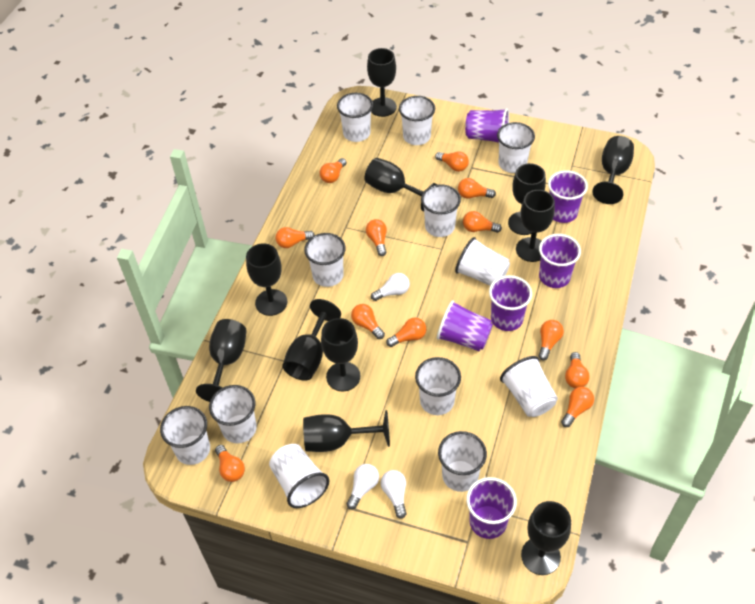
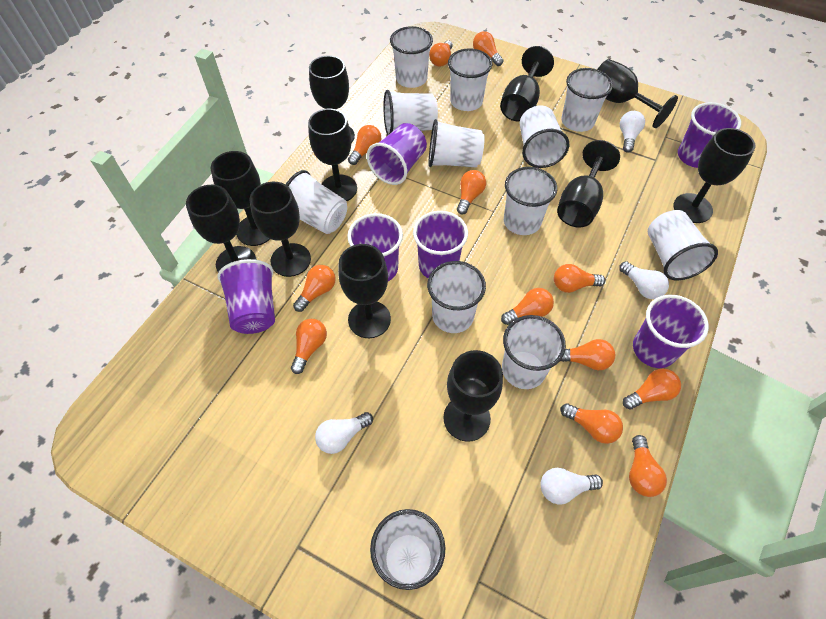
white light bulb: 3 -> 4

